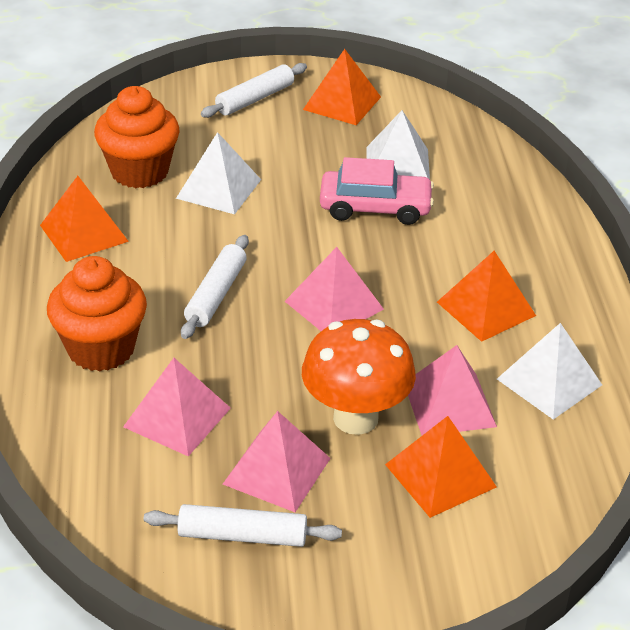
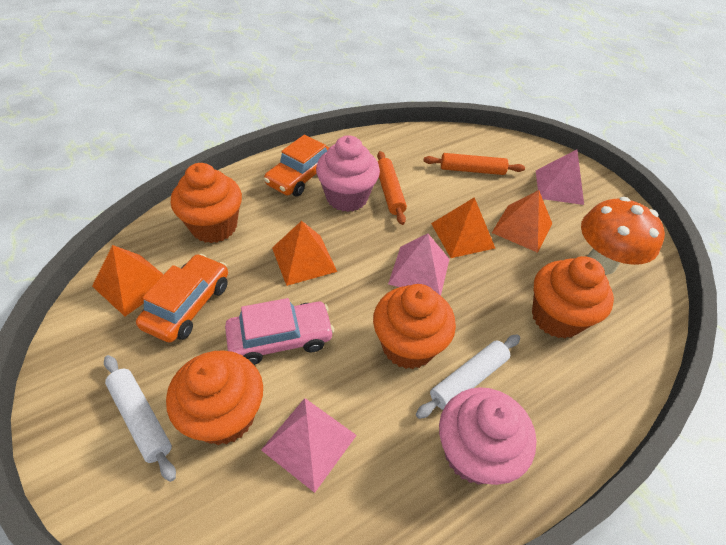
orange car: 0 -> 2
orange cupcake: 2 -> 4
orange rolling pin: 0 -> 2
pink cupcake: 0 -> 2
pink pyramid: 4 -> 3
white pyramid: 3 -> 0
white rolling pin: 3 -> 2

